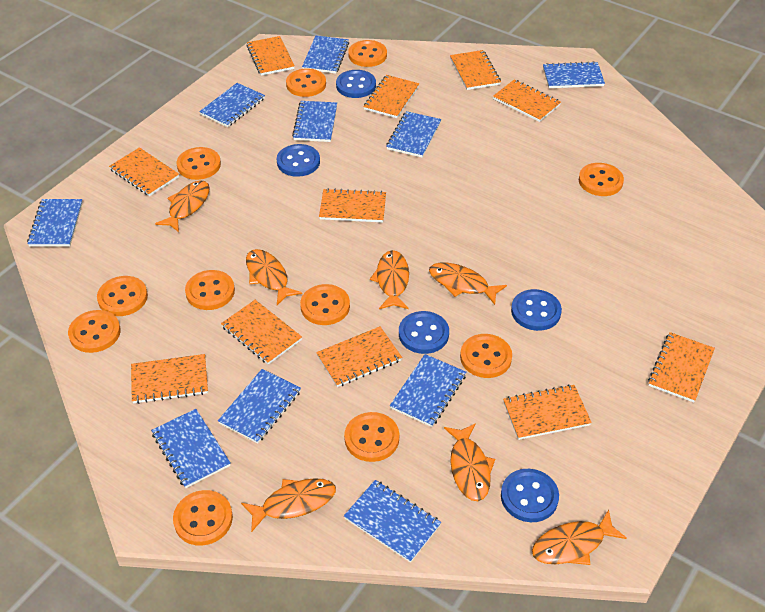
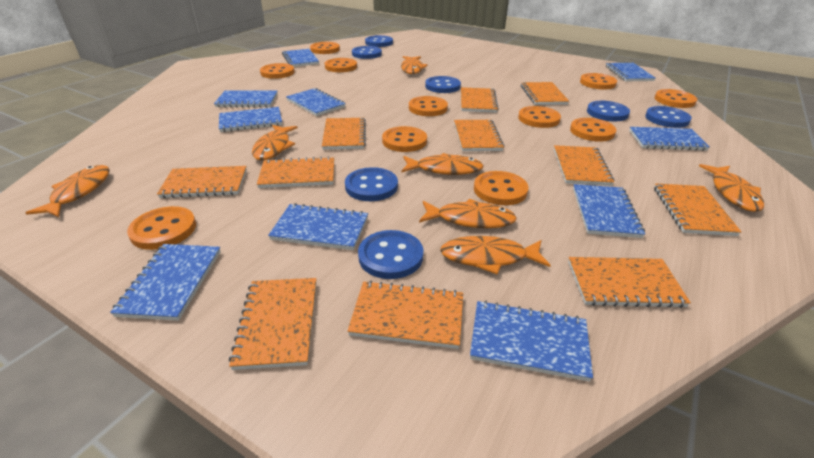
blue button: 5 -> 7

